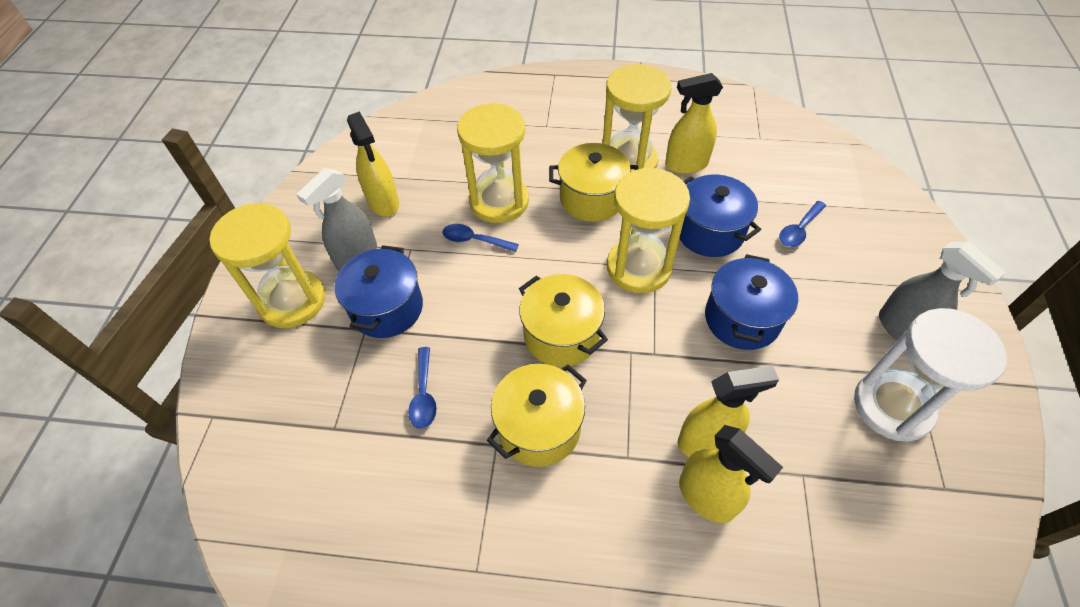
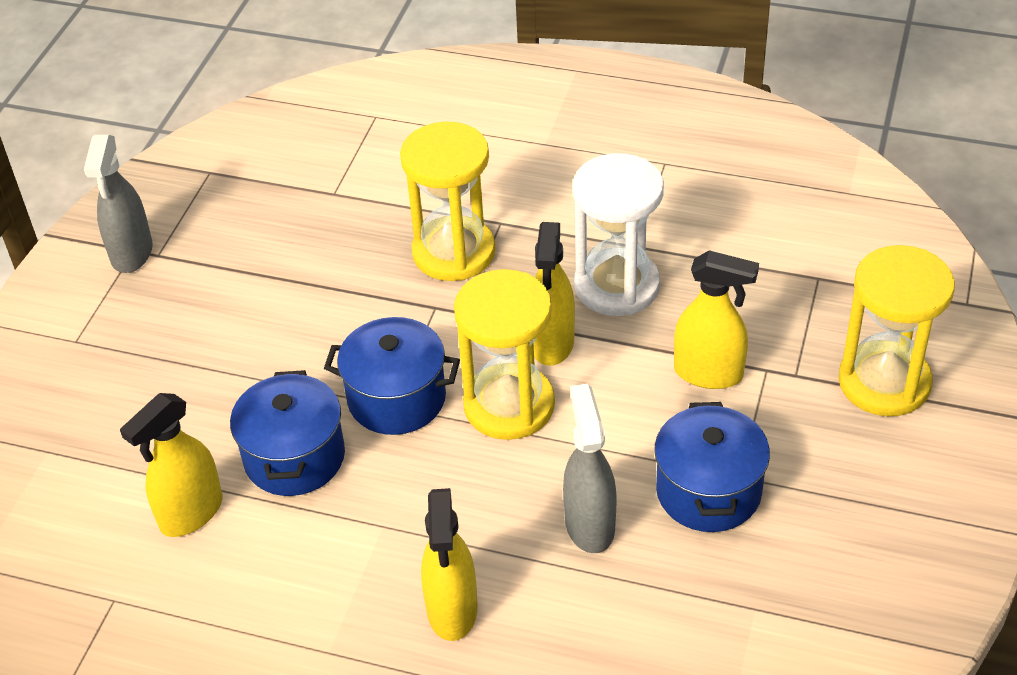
blue spoon: 3 -> 0
yellow hourglass: 4 -> 3
yellow pot: 3 -> 0

